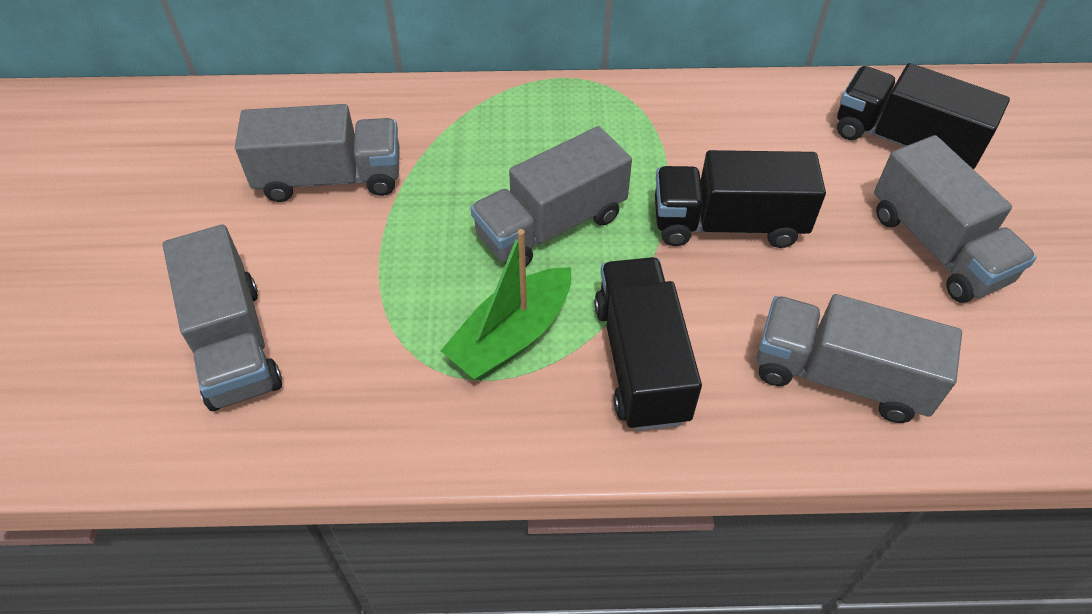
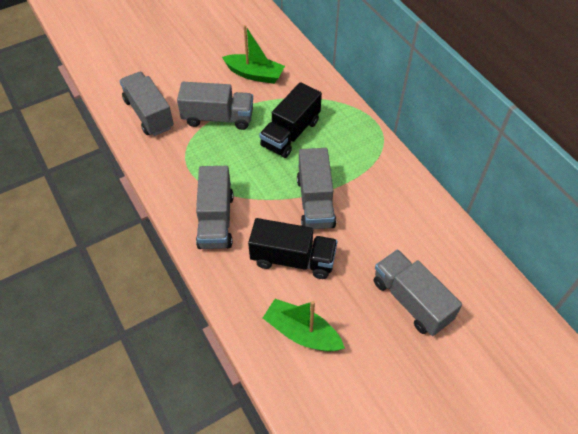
black truck: 3 -> 2
green boat: 1 -> 2

